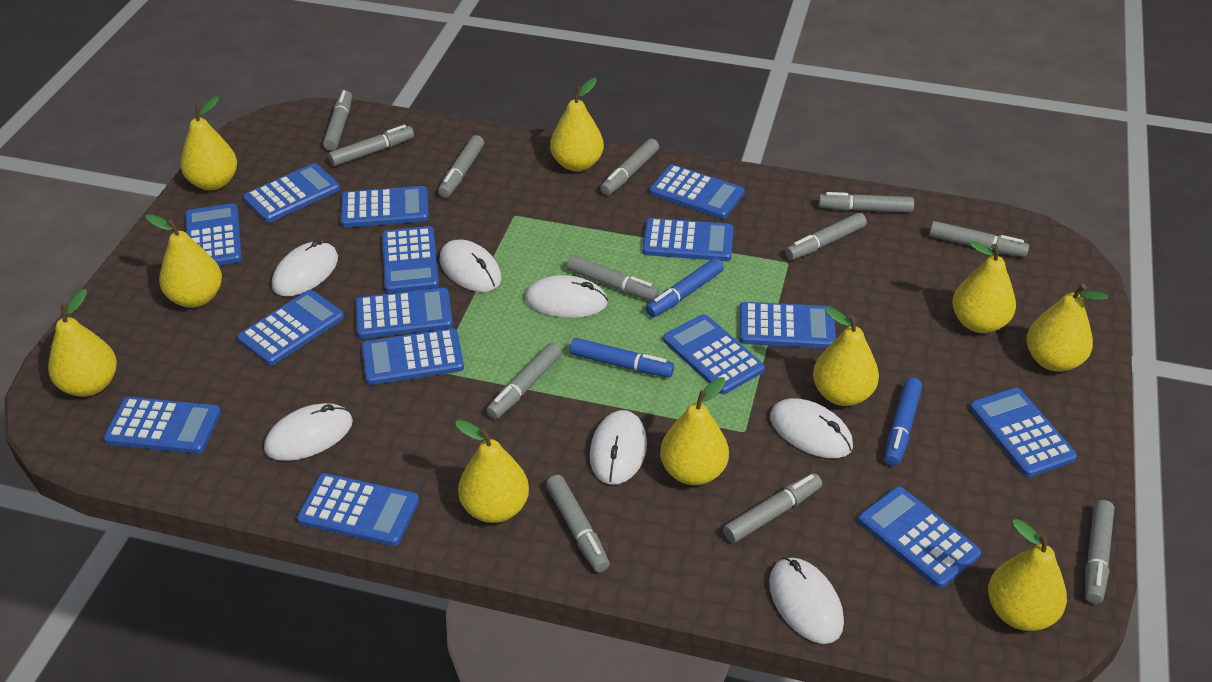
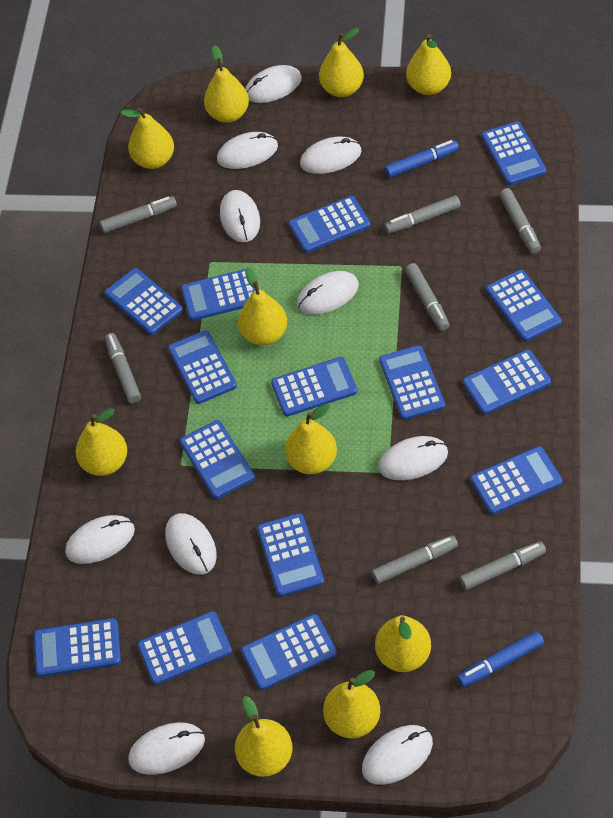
blue marker: 3 -> 2
grey marker: 12 -> 7
white mouse: 7 -> 10

